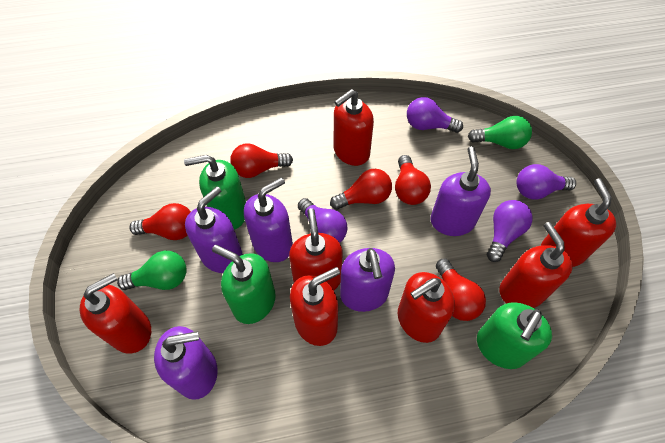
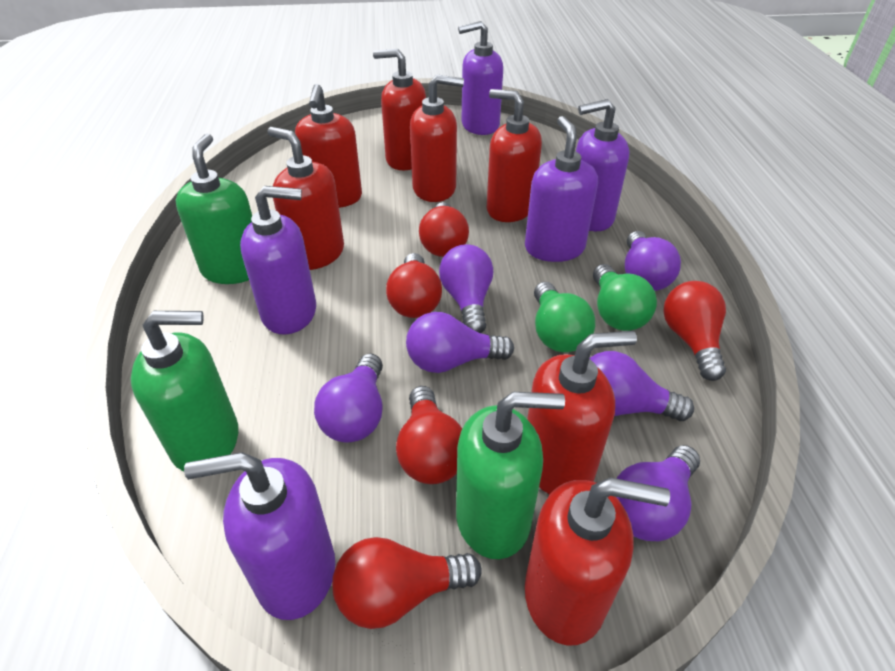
purple light bulb: 4 -> 6

